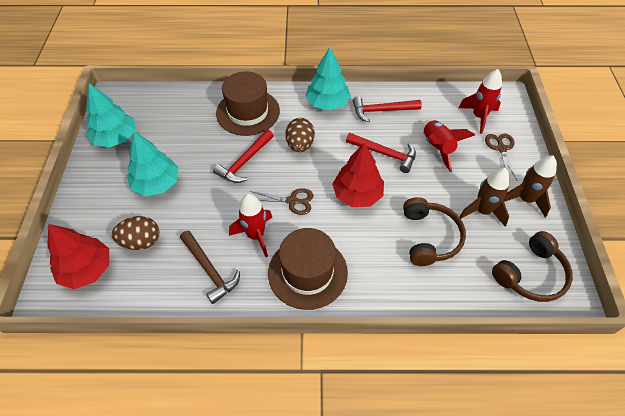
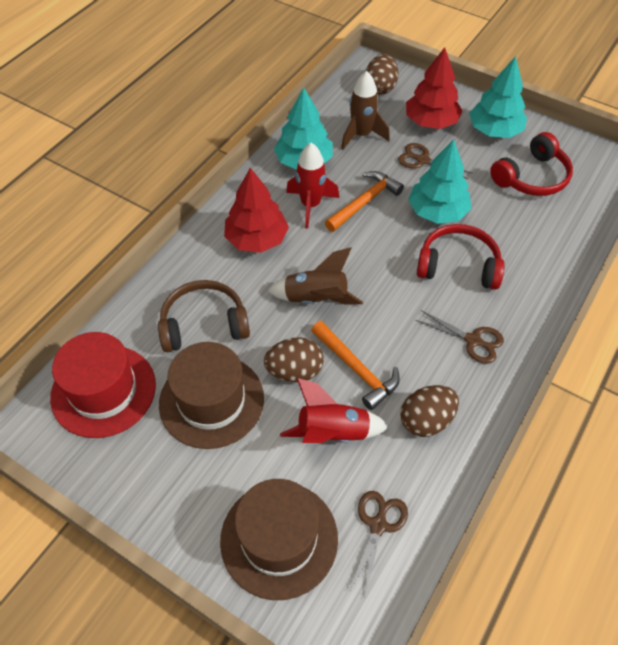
brown egg: 2 -> 3
brown hammer: 1 -> 0
brown headphones: 2 -> 1
brown scissors: 2 -> 3
orange hammer: 0 -> 2
red hammer: 3 -> 0
red hat: 0 -> 1
red headphones: 0 -> 2
red rocket: 3 -> 2

